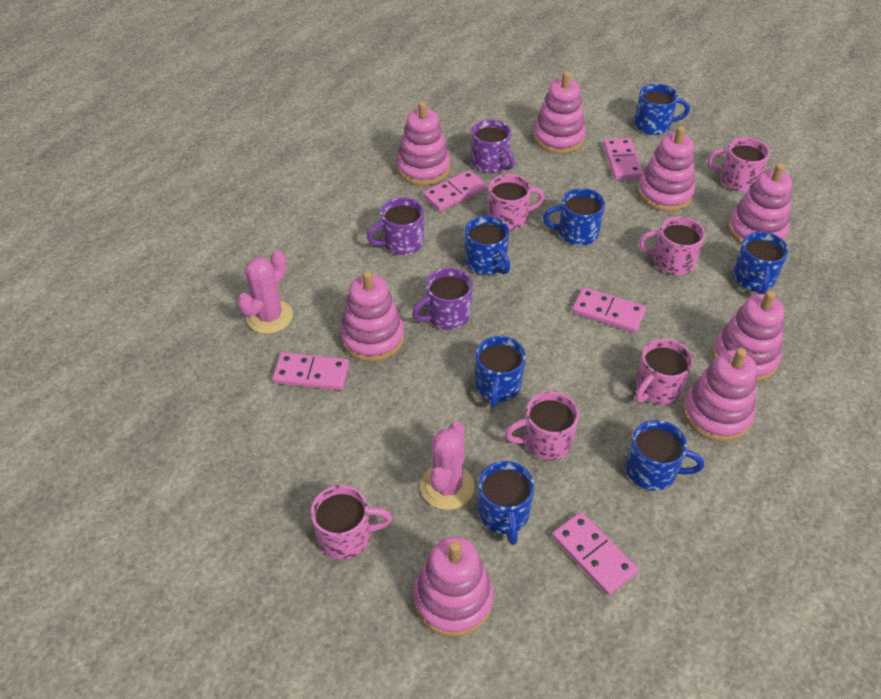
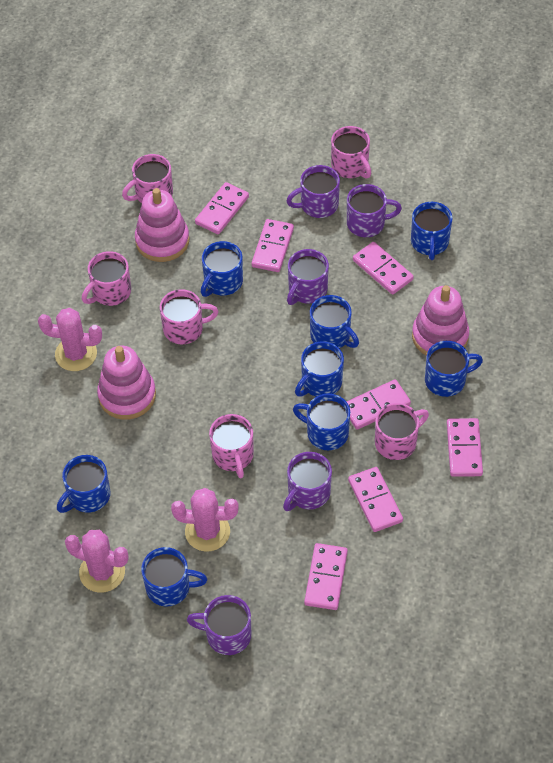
blue mug: 7 -> 8
pink cactus: 2 -> 3
pink domino: 5 -> 7
pink stacking toy: 8 -> 3
purple mug: 3 -> 5

